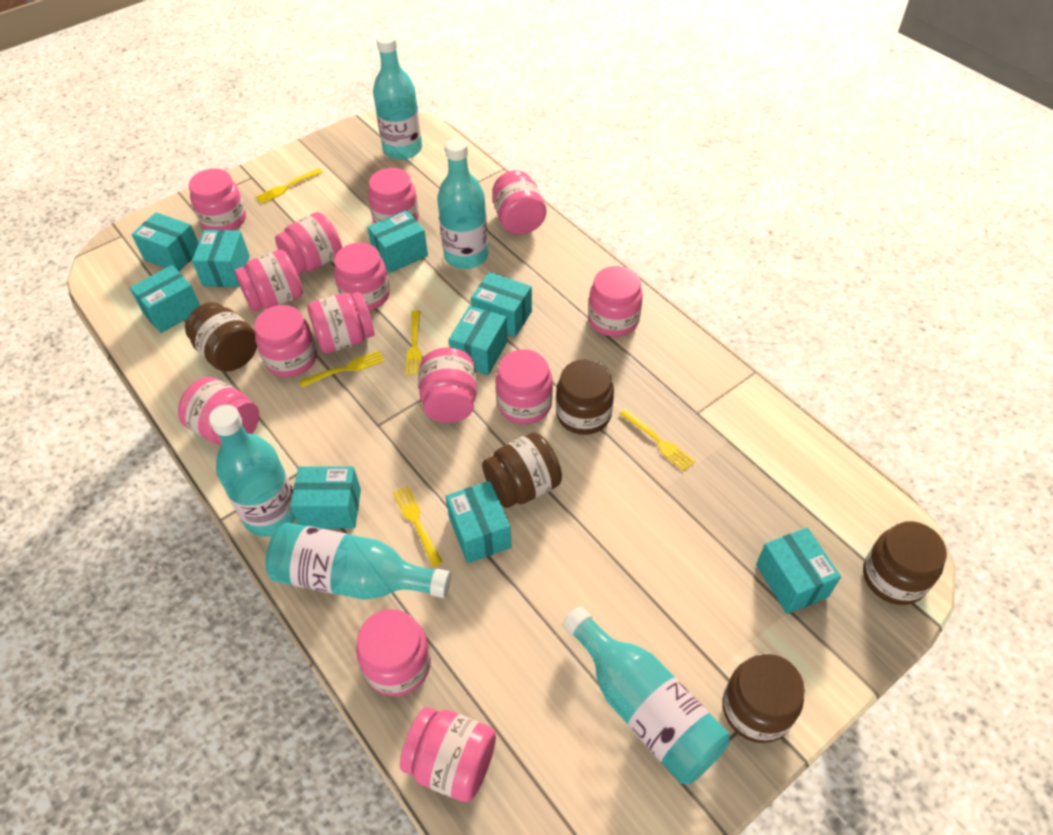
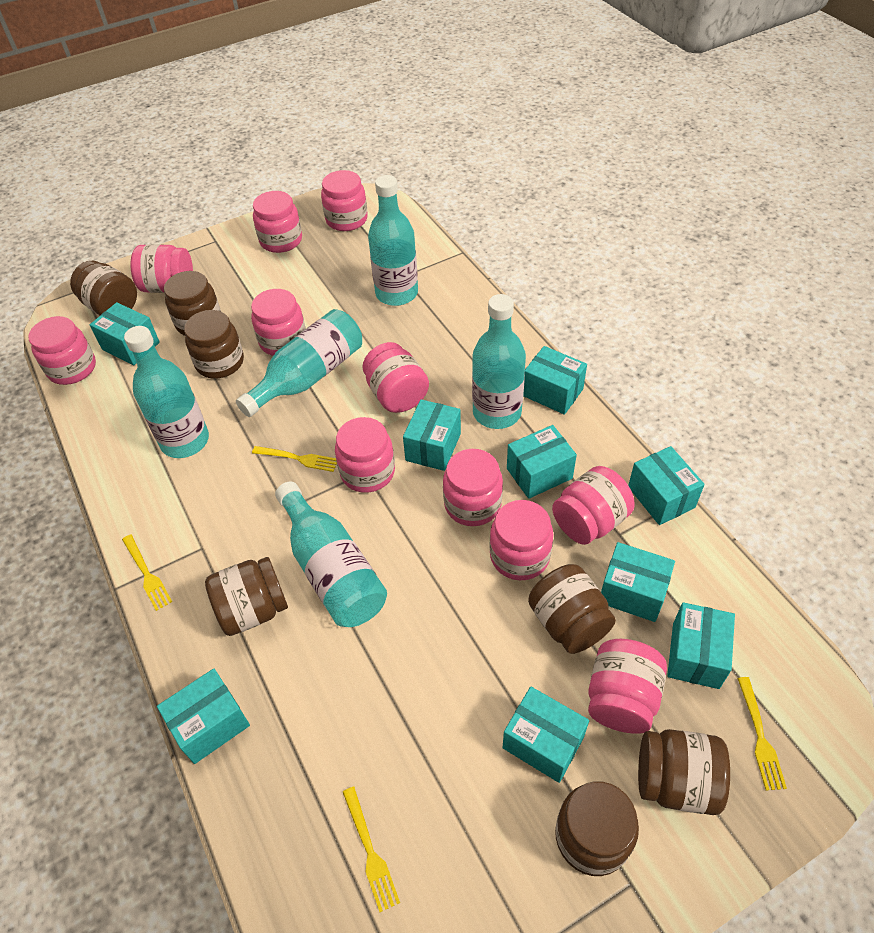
brown jar: 5 -> 7
pink jar: 14 -> 11
yellow fork: 5 -> 4

